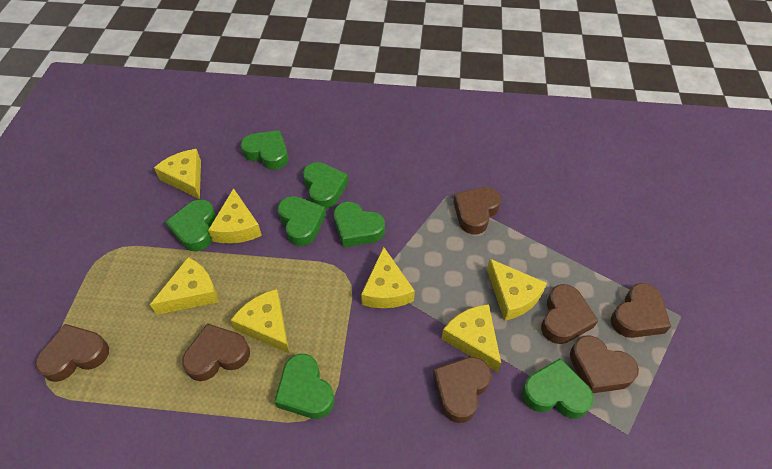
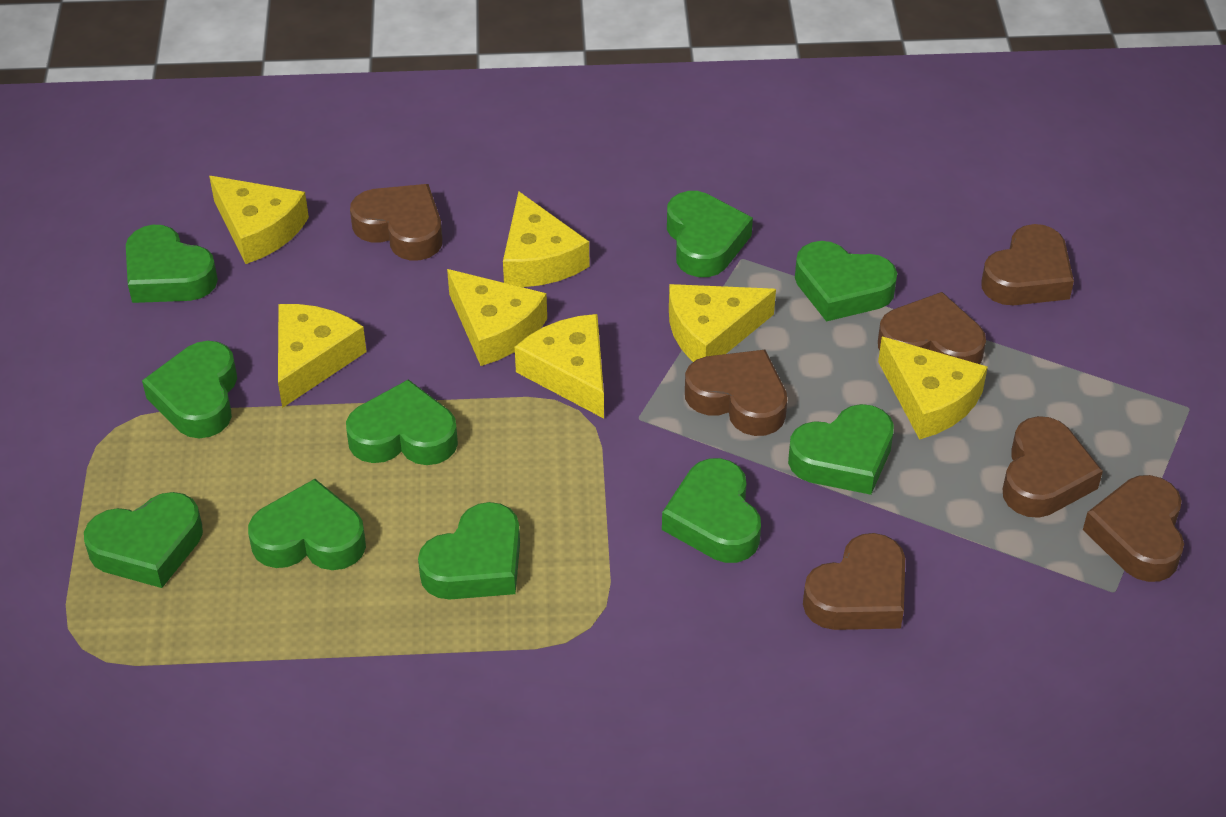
green heart: 7 -> 10

